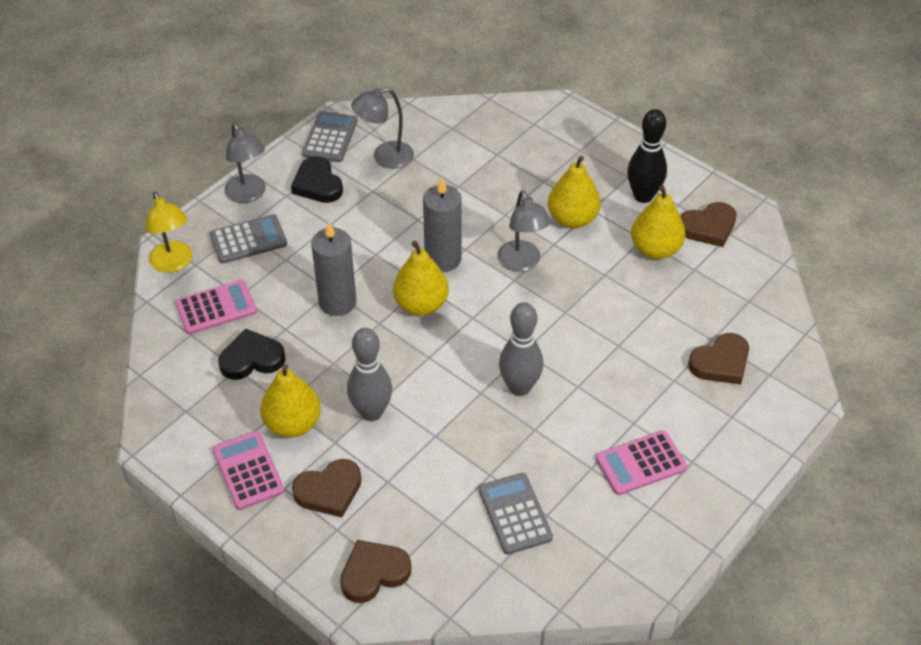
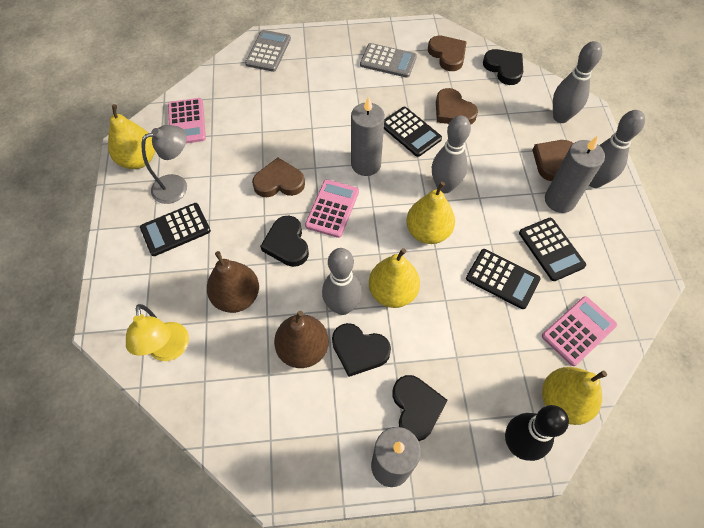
black calculator: 0 -> 4
black heart: 2 -> 4
brown pear: 0 -> 2
grey bowling pin: 2 -> 4
grey calculator: 3 -> 2
grey candle: 2 -> 3
grey lamp: 3 -> 1

